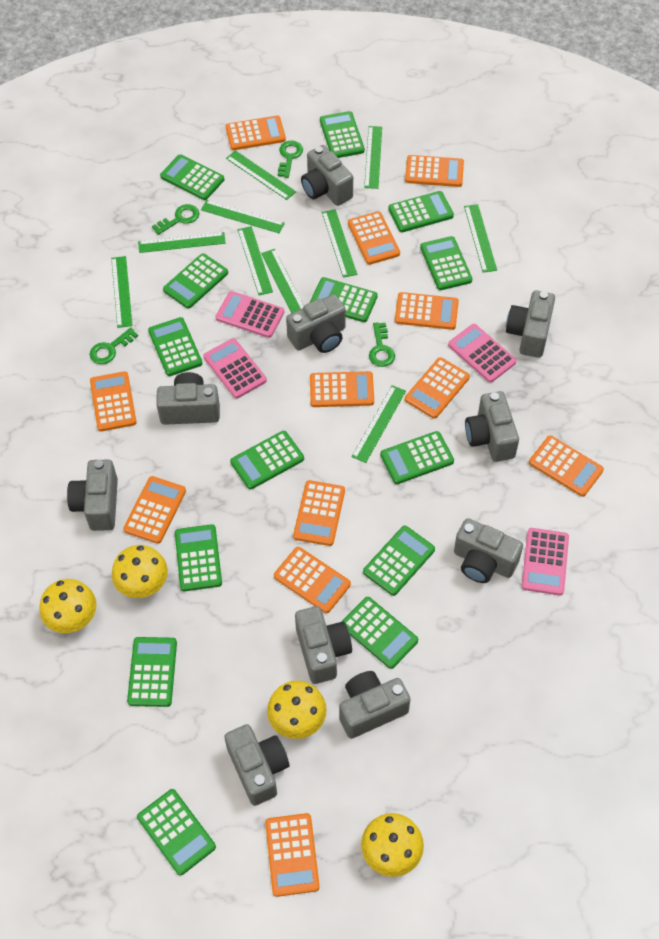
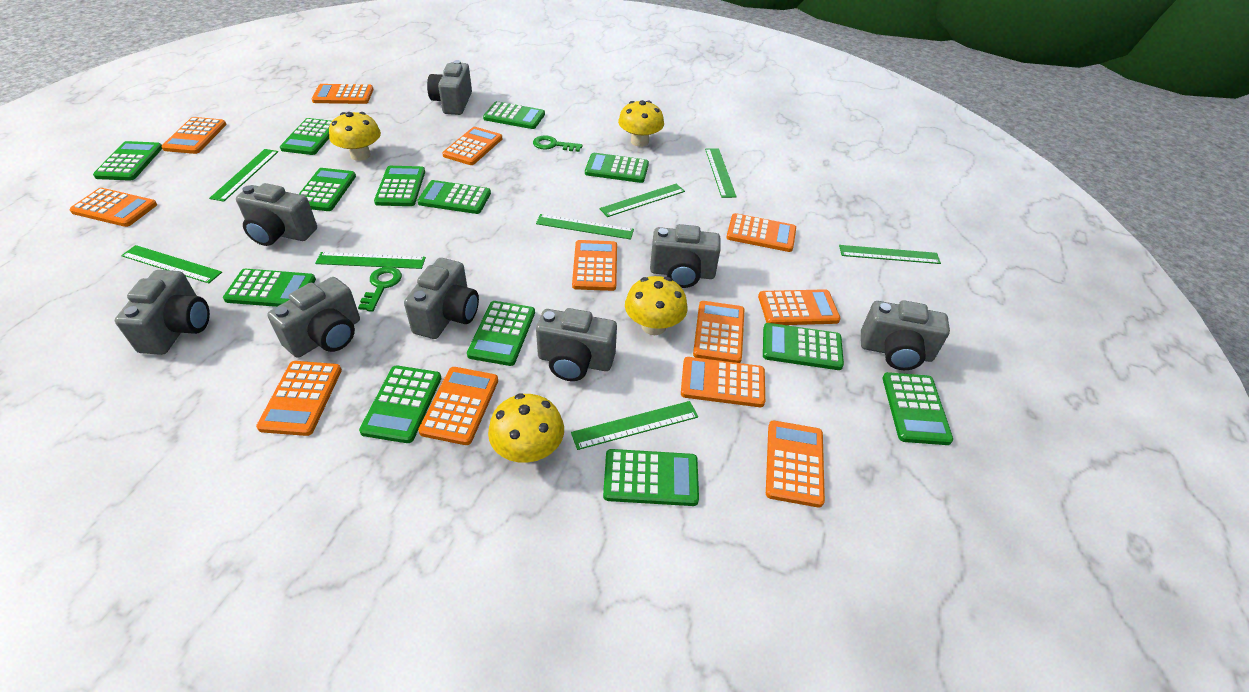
green calculator: 14 -> 13
green key: 4 -> 2
green ruler: 10 -> 8
grey camera: 10 -> 8
pink calculator: 4 -> 0

